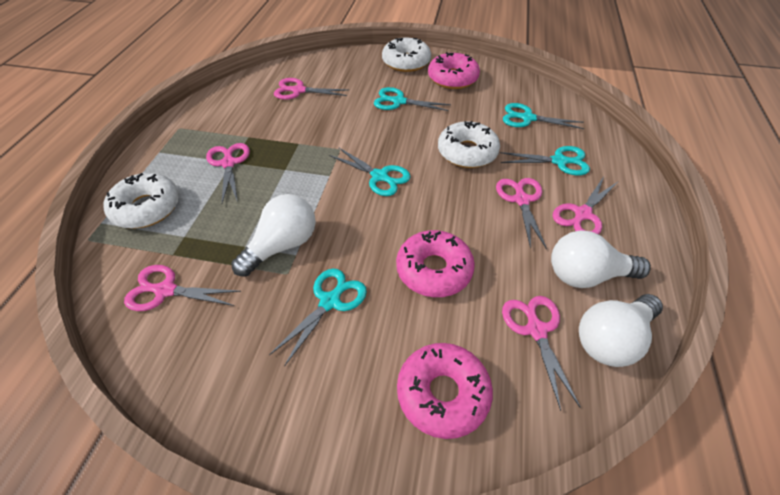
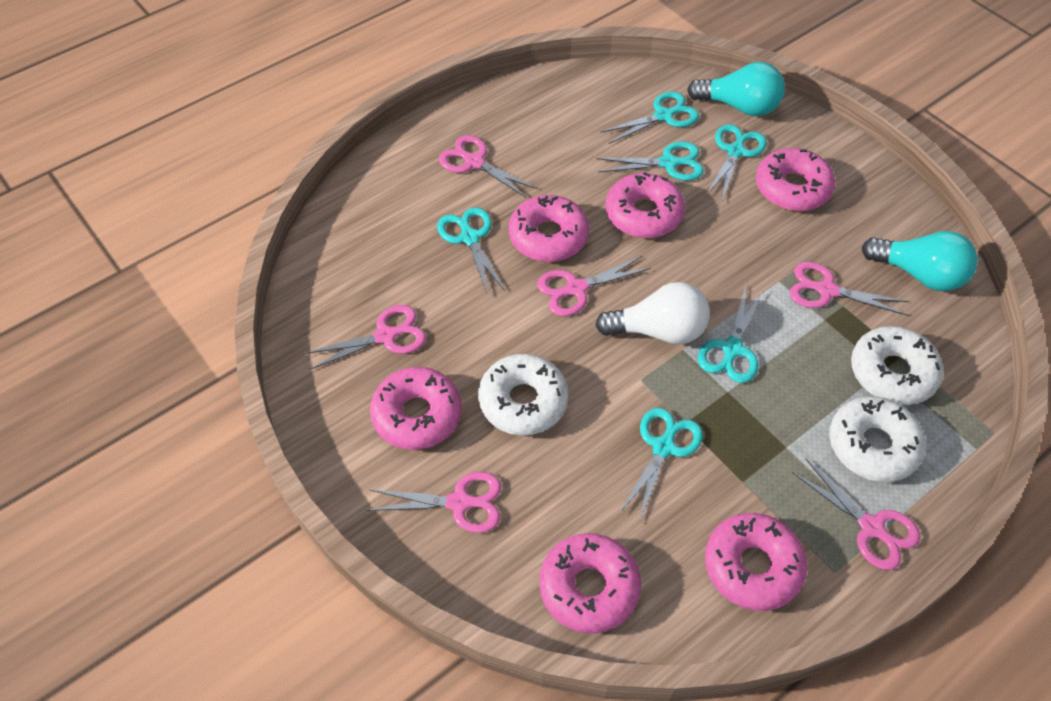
pink donut: 3 -> 6
turquoise light bulb: 0 -> 2
turquoise scissors: 5 -> 6
white light bulb: 3 -> 1

